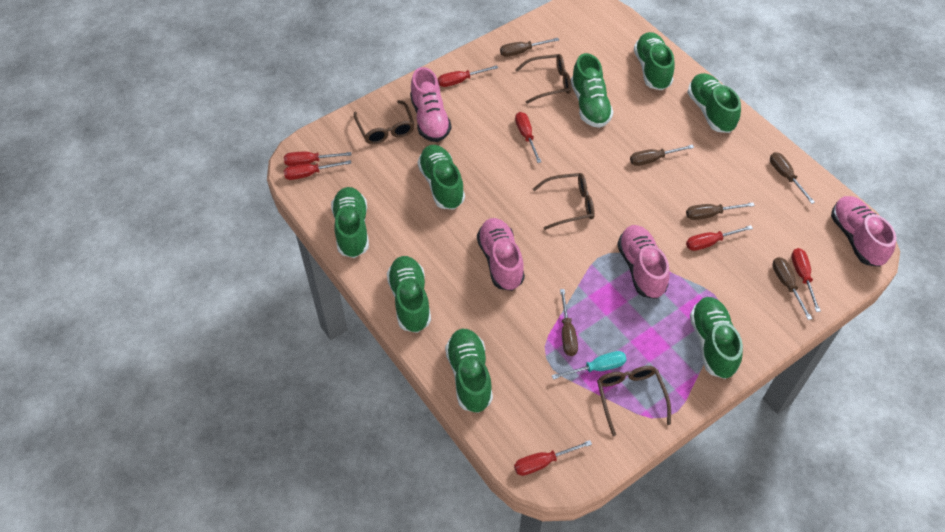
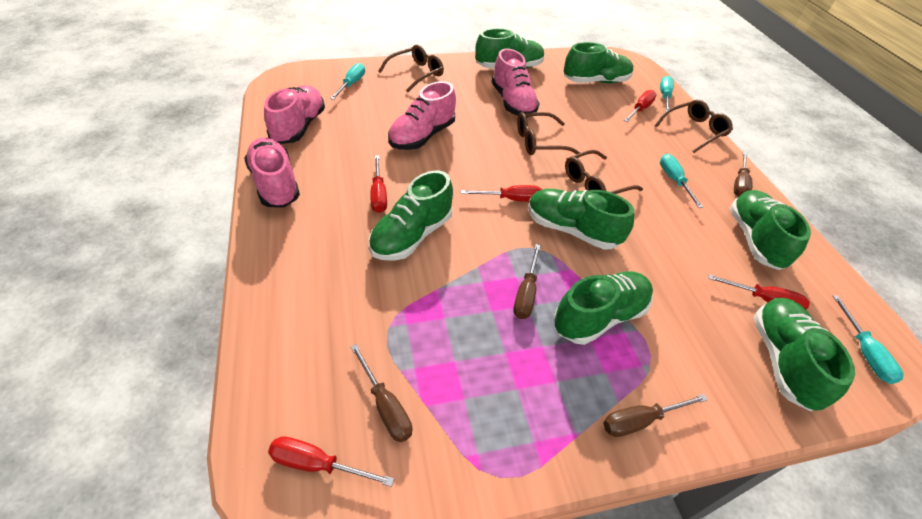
brown screwdriver: 6 -> 4
green shoe: 8 -> 7
red screwdriver: 7 -> 5
turquoise screwdriver: 1 -> 4

